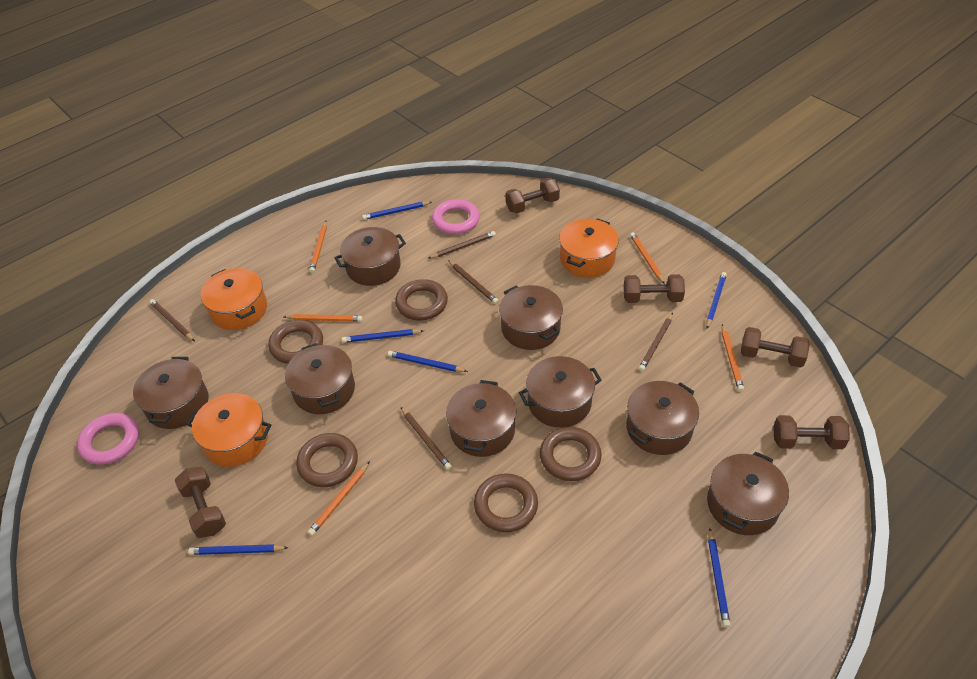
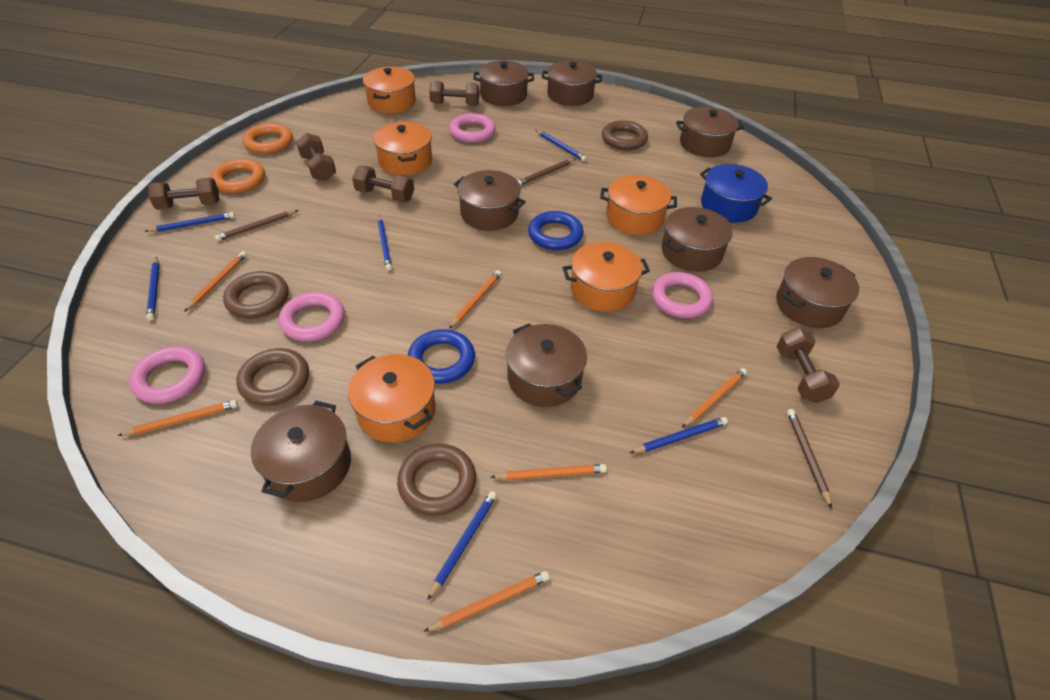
blue pot: 0 -> 1
blue ring: 0 -> 2
brown pencil: 5 -> 3
brown ring: 5 -> 4
orange pencil: 5 -> 6
orange pot: 3 -> 5
orange ring: 0 -> 2
pink ring: 2 -> 4

